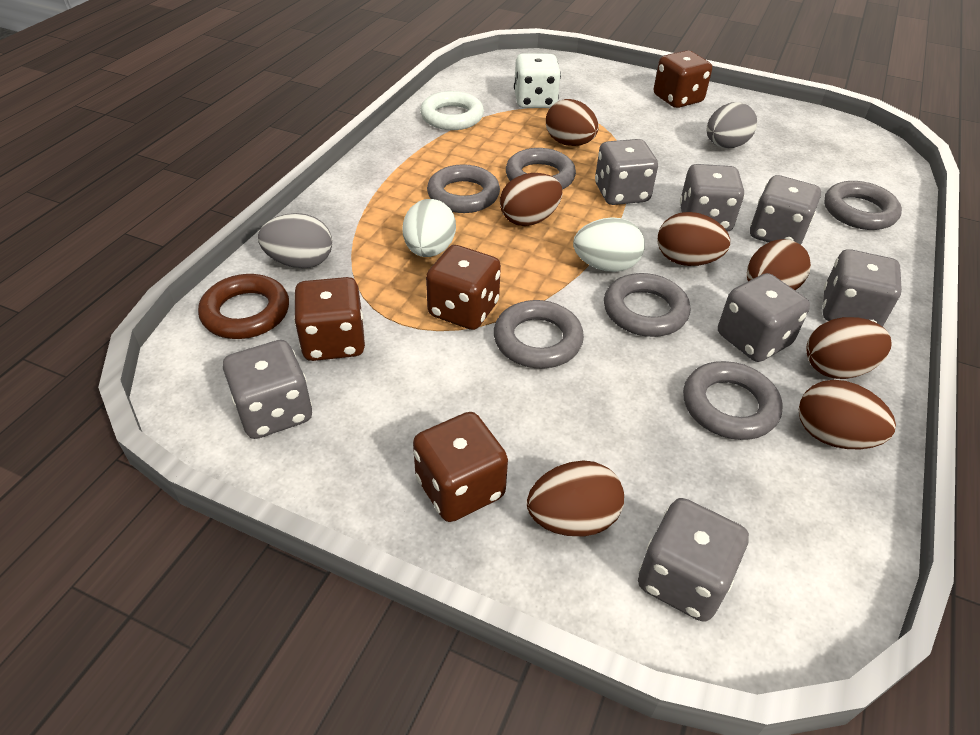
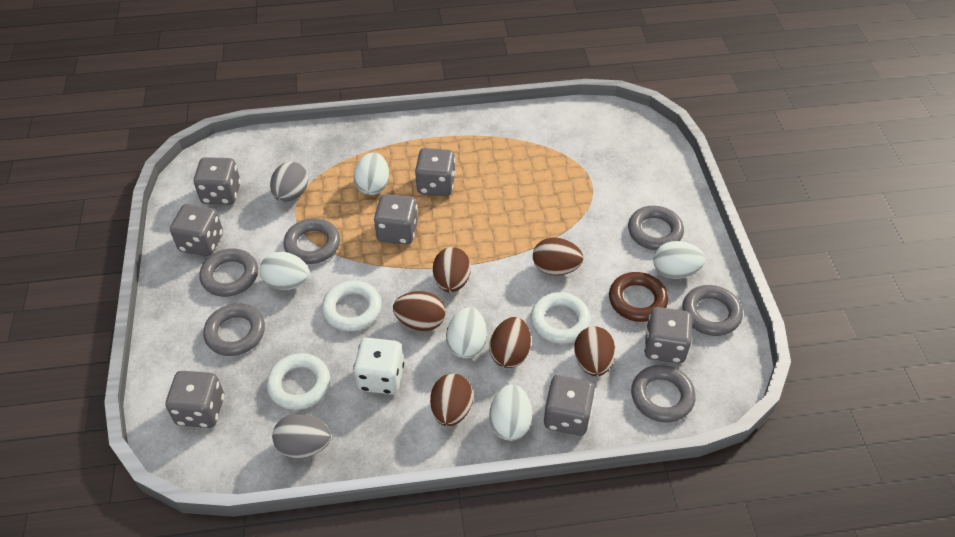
brown dice: 4 -> 0
brown egg: 7 -> 6
white egg: 2 -> 5
white ring: 1 -> 3

